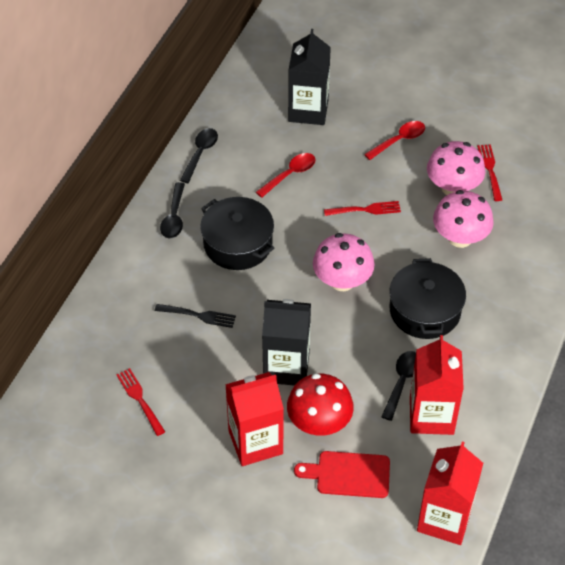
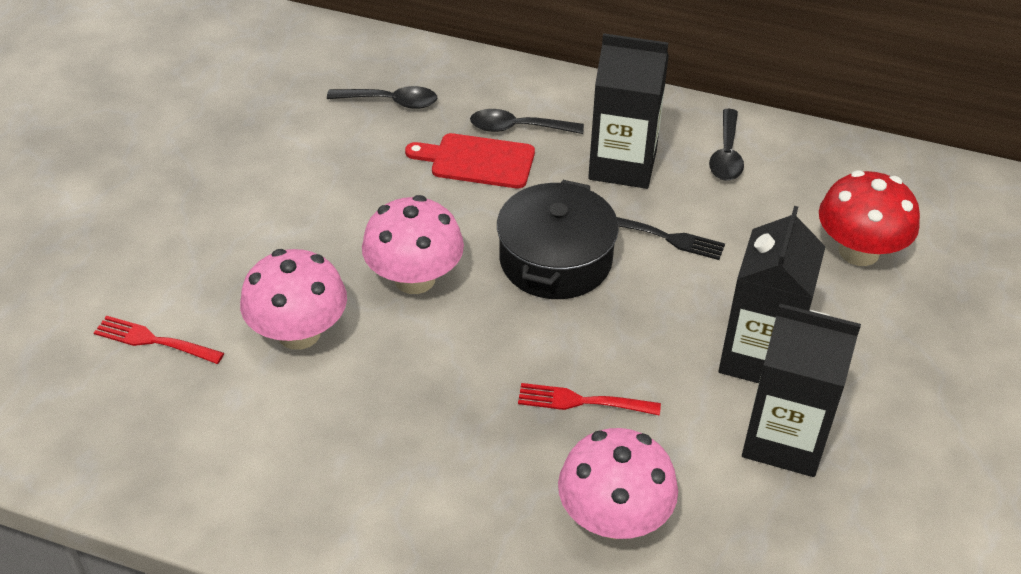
black carton: 2 -> 3
black pot: 2 -> 1
red carton: 3 -> 0
red fork: 3 -> 2
red spoon: 2 -> 0

